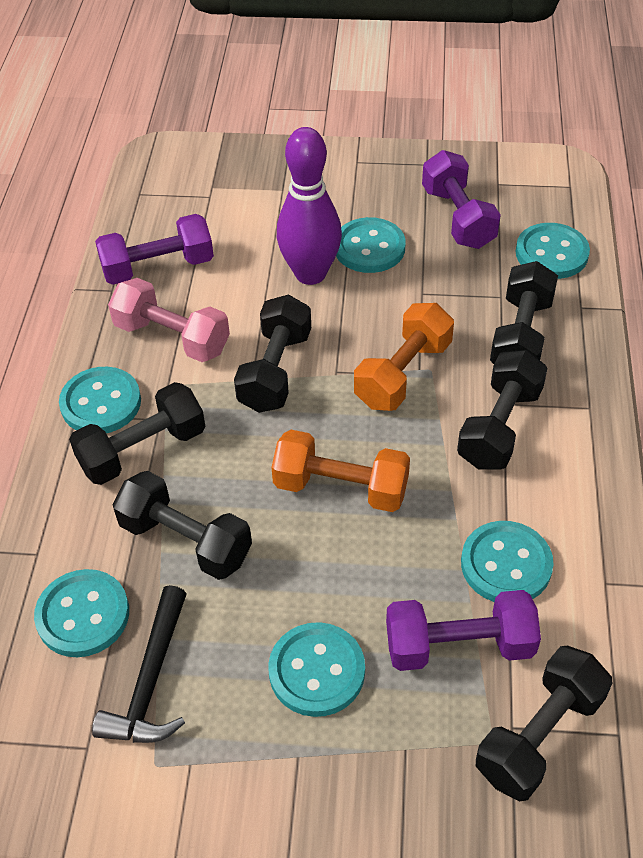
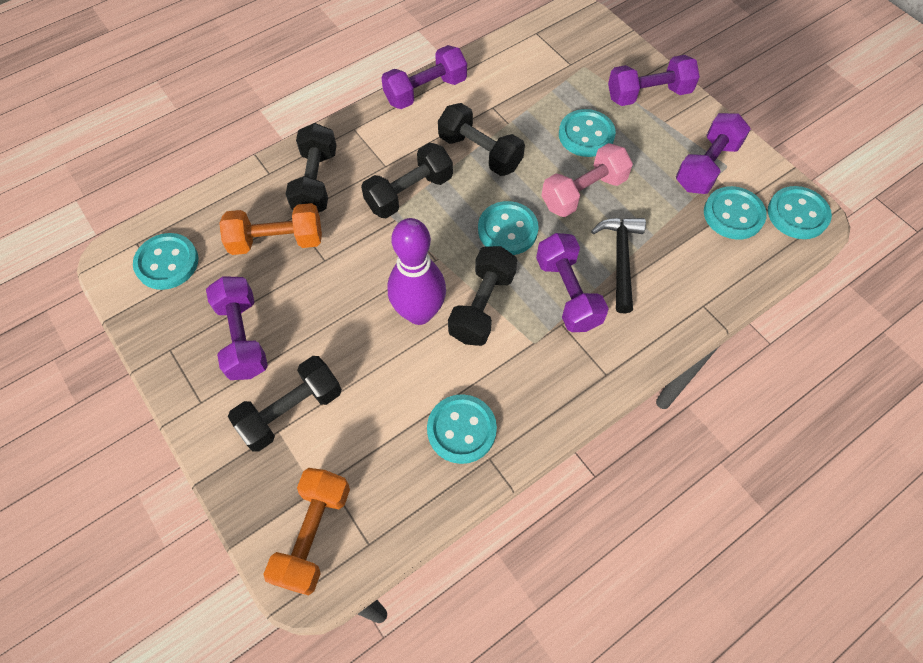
black dumbbell: 6 -> 5
purple dumbbell: 3 -> 5

